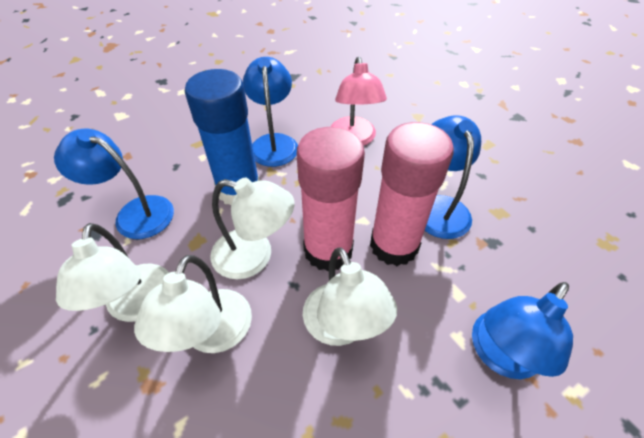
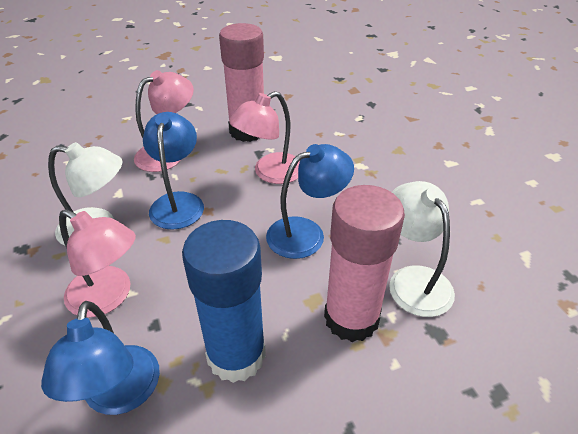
blue lamp: 4 -> 3
pink lamp: 1 -> 3
white lamp: 4 -> 2

